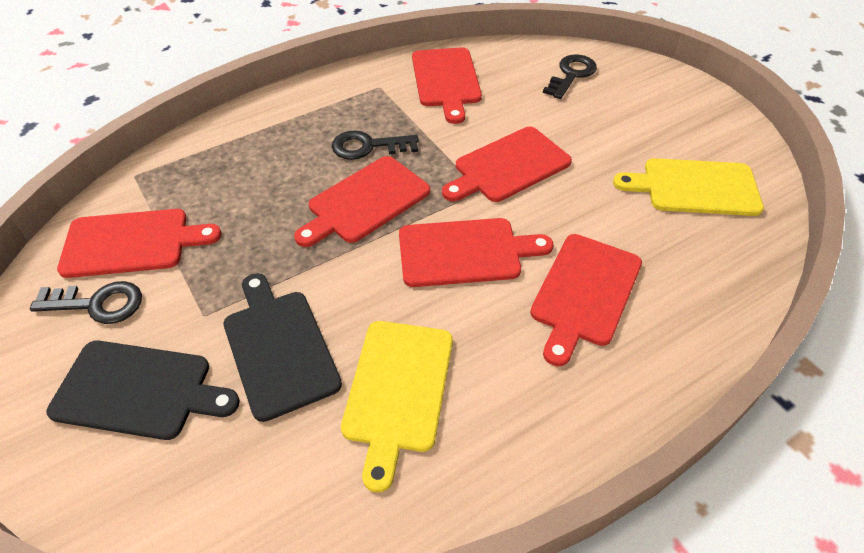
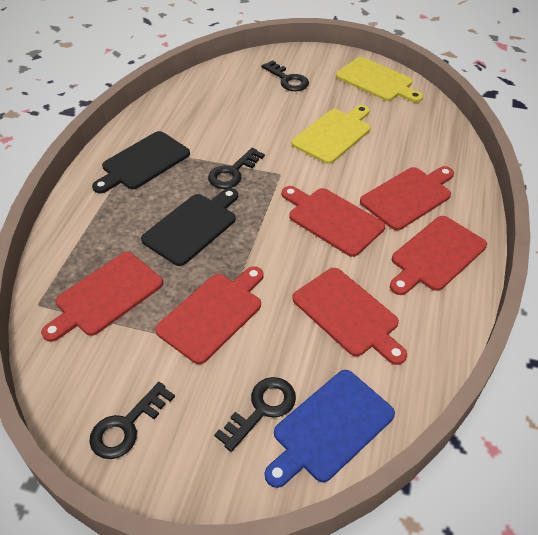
black key: 3 -> 4
blue cutting board: 0 -> 1

